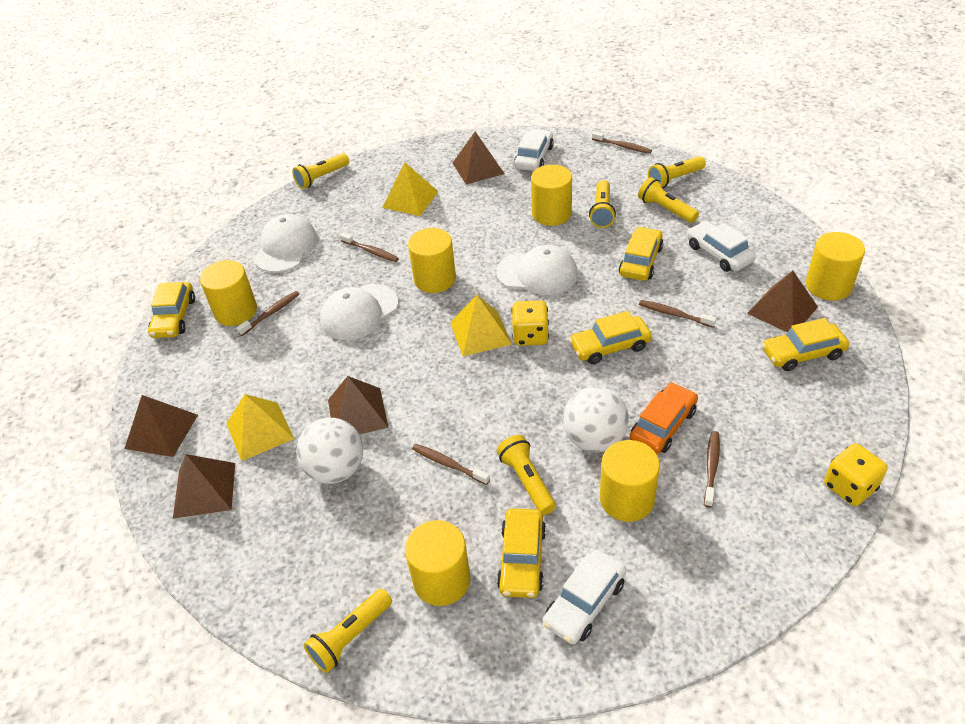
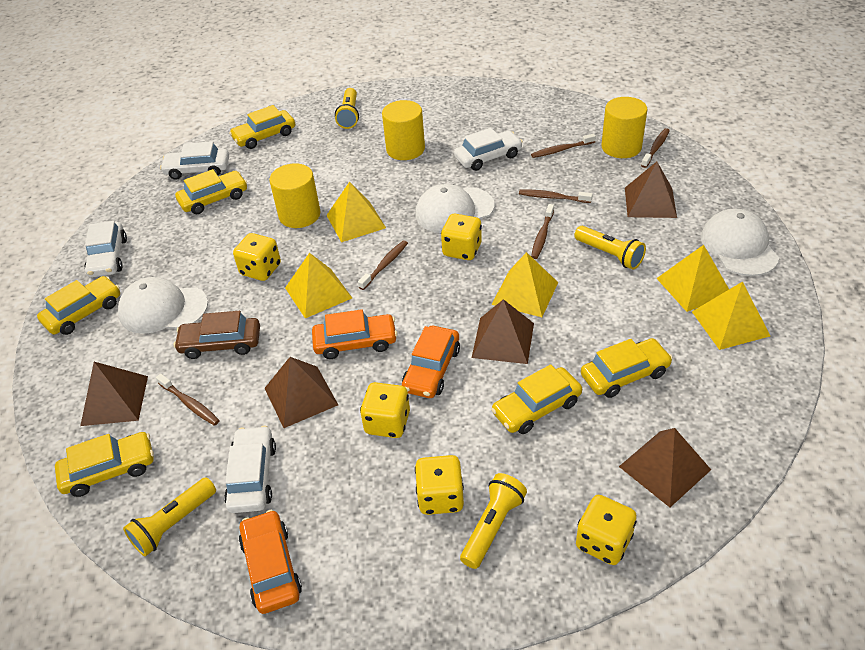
brown car: 0 -> 1
orange car: 1 -> 3
white ball: 2 -> 0
white car: 3 -> 4
yellow car: 5 -> 6
yellow cylinder: 6 -> 3
yellow dice: 2 -> 5
yellow flashlight: 6 -> 4
yellow pyramid: 3 -> 5

